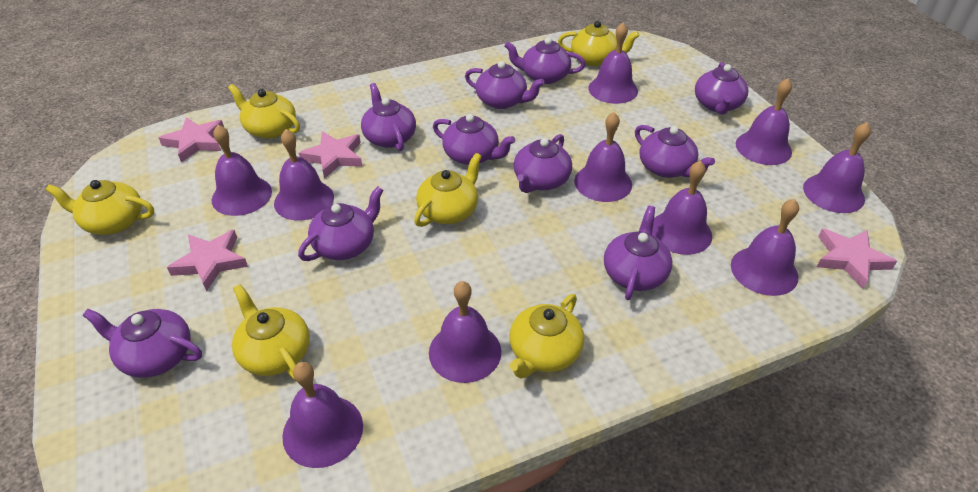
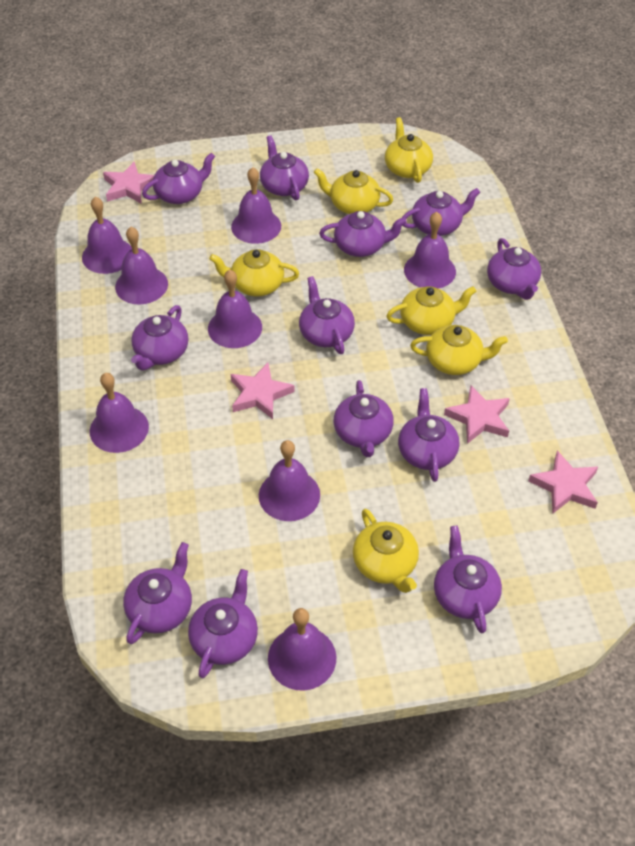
purple bell: 10 -> 8
purple teapot: 10 -> 12

